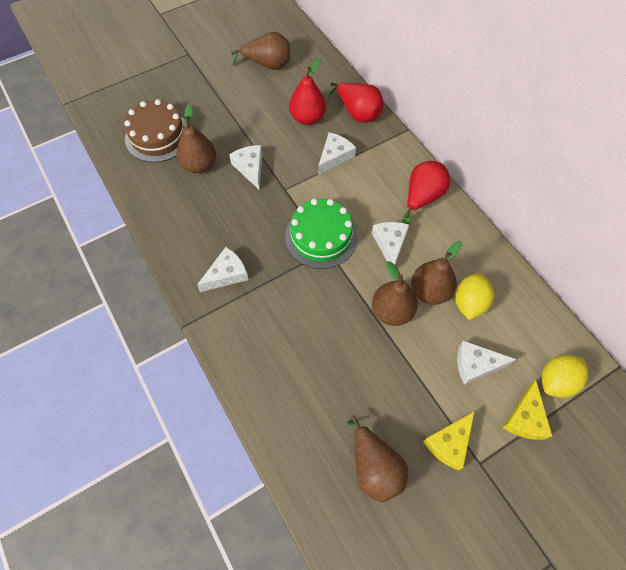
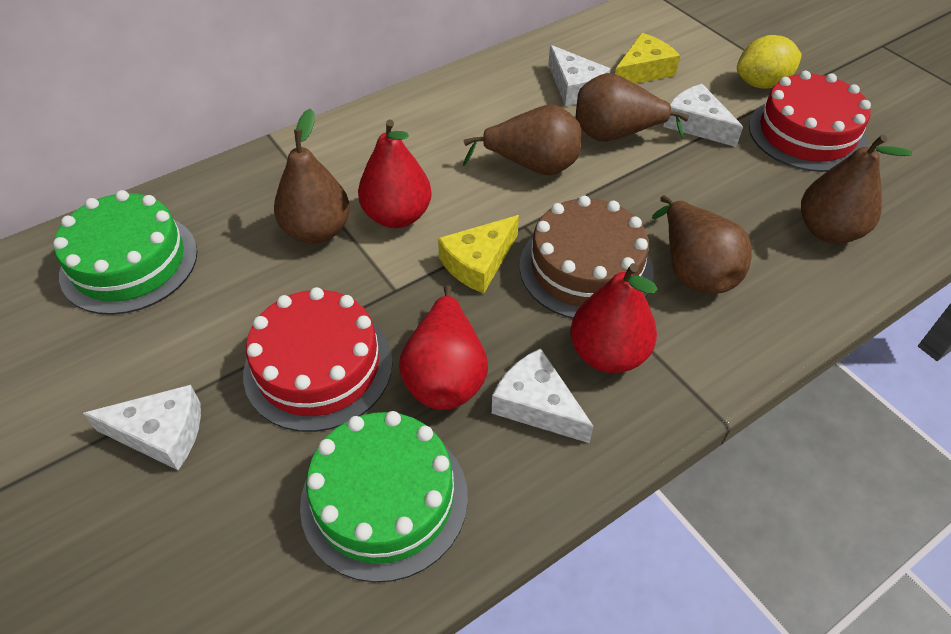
green cake: 1 -> 2
red cake: 0 -> 2
white cheese: 5 -> 4
yellow lemon: 2 -> 1

